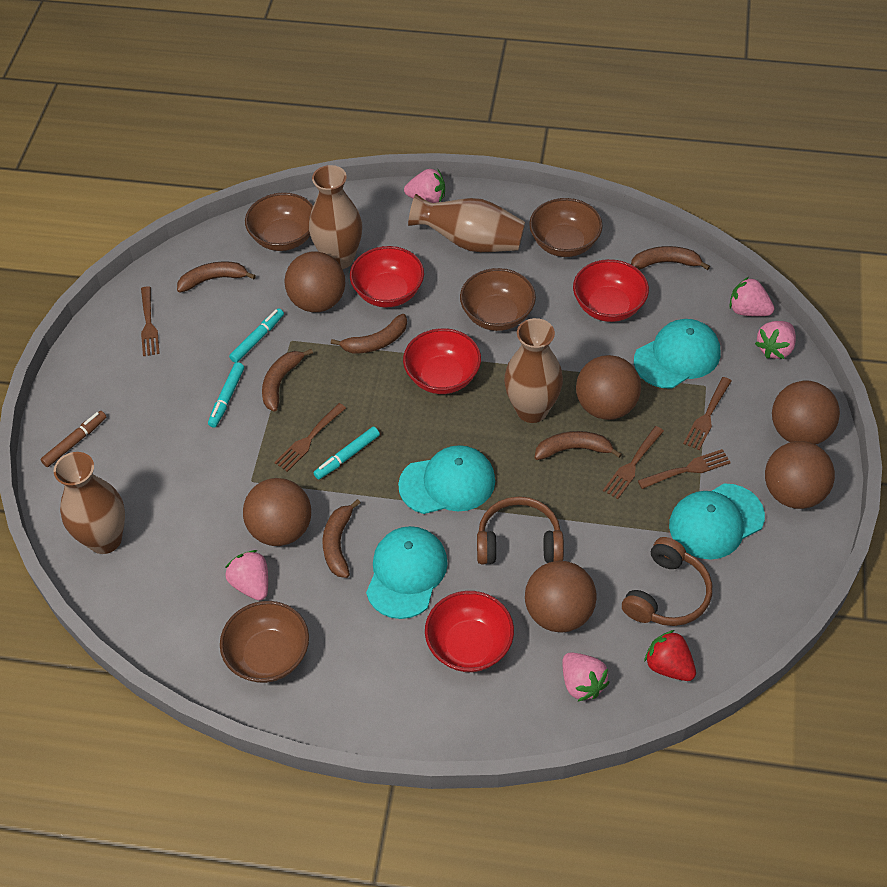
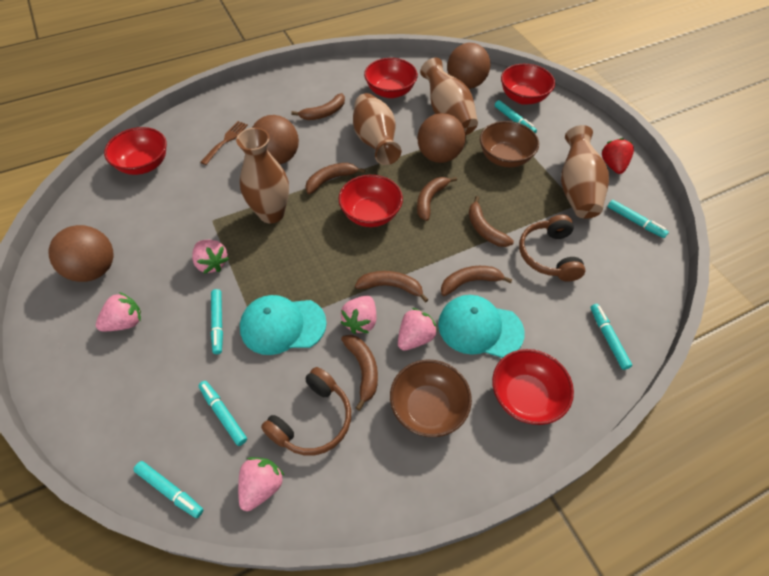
brown ball: 6 -> 4
brown banana: 6 -> 7
brown bowl: 4 -> 2
brown fork: 5 -> 1
brown marker: 1 -> 0
red bowl: 4 -> 5
turquoise cap: 4 -> 2
turquoise marker: 3 -> 6

